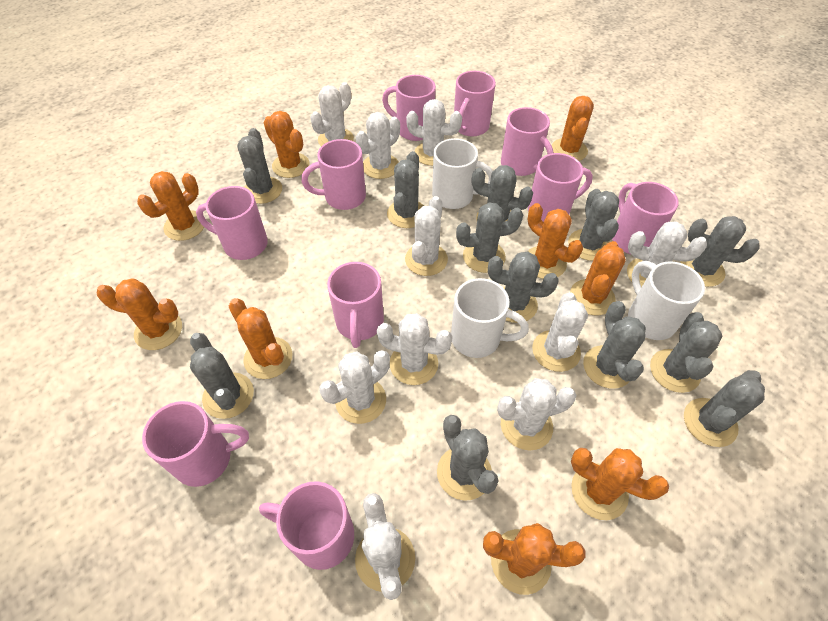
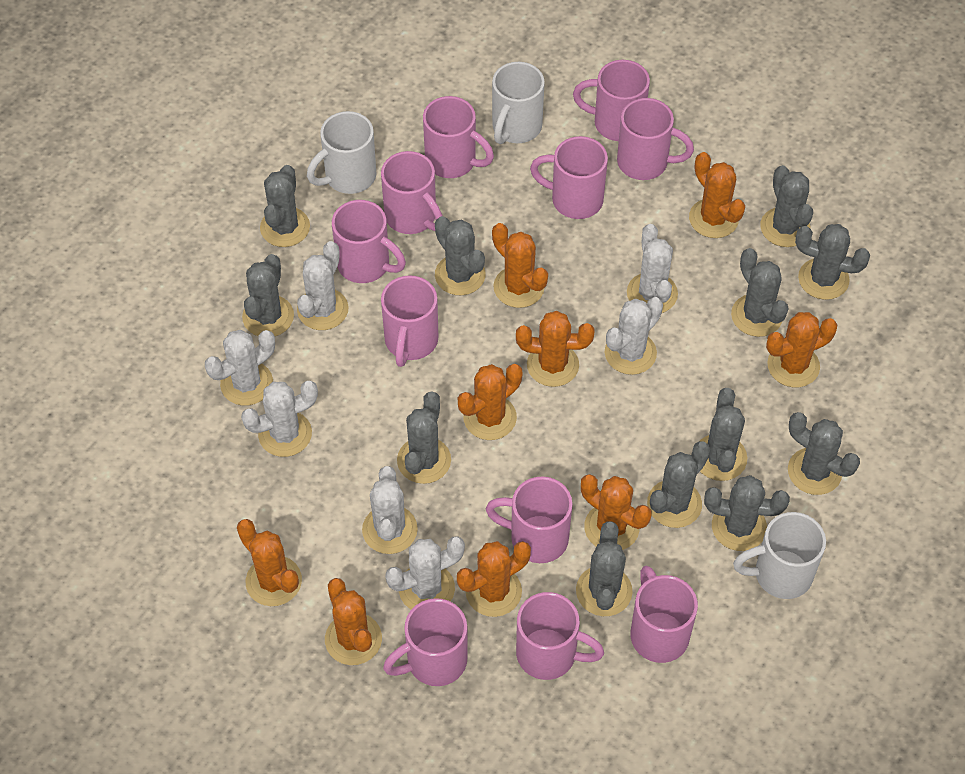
pink mug: 10 -> 11
white cactus: 10 -> 7

